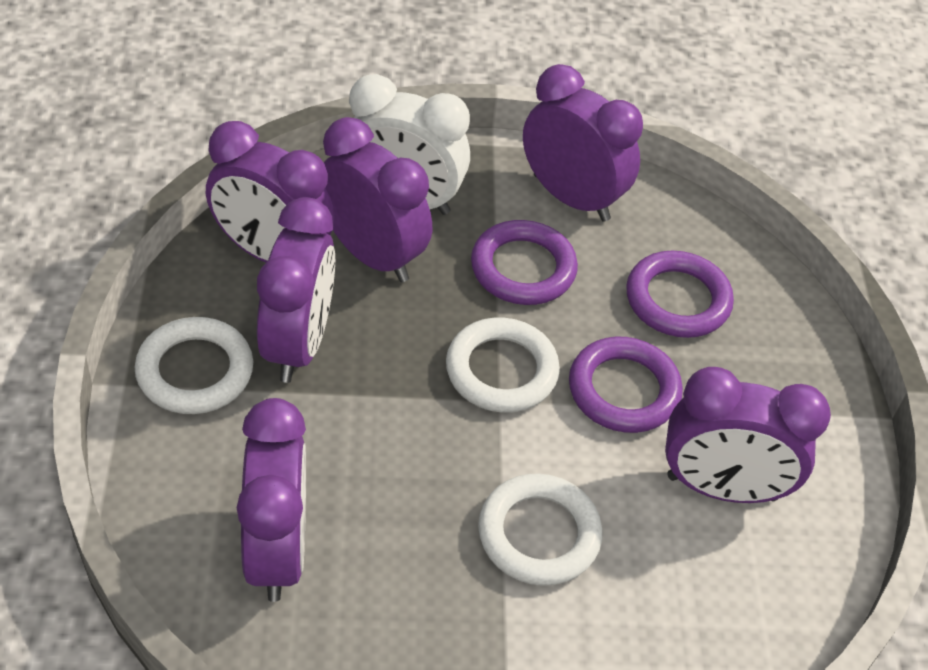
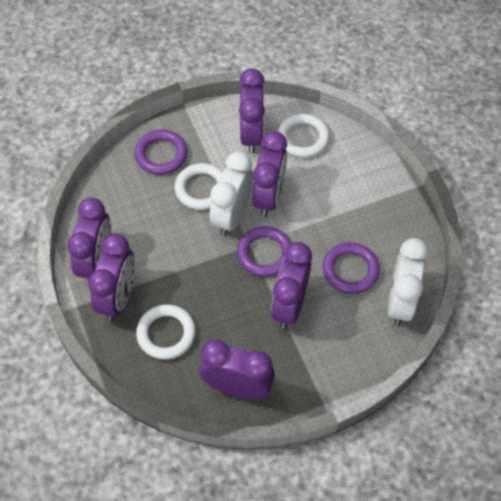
white clock: 1 -> 2

